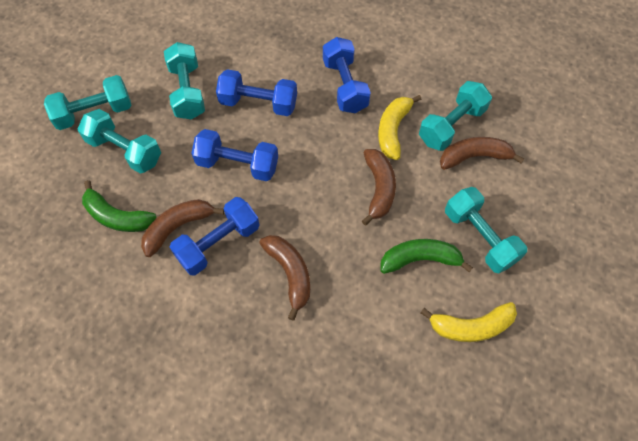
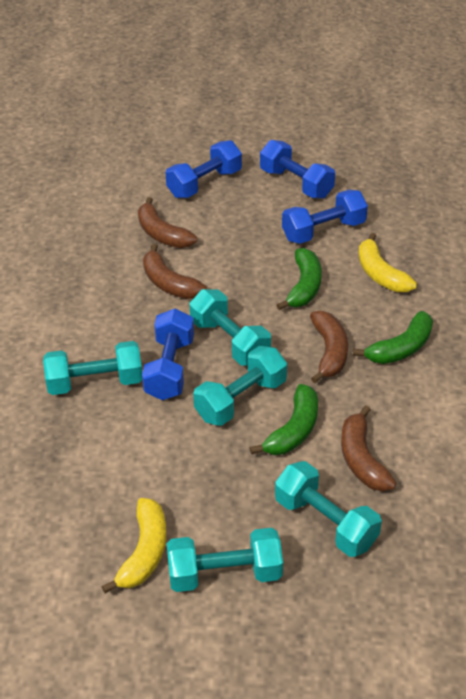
green banana: 2 -> 3

